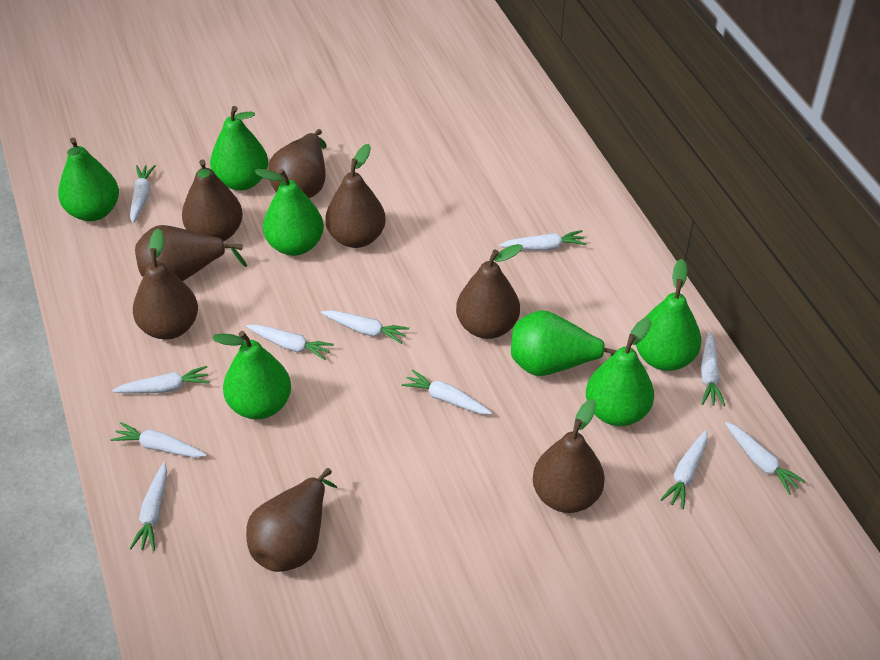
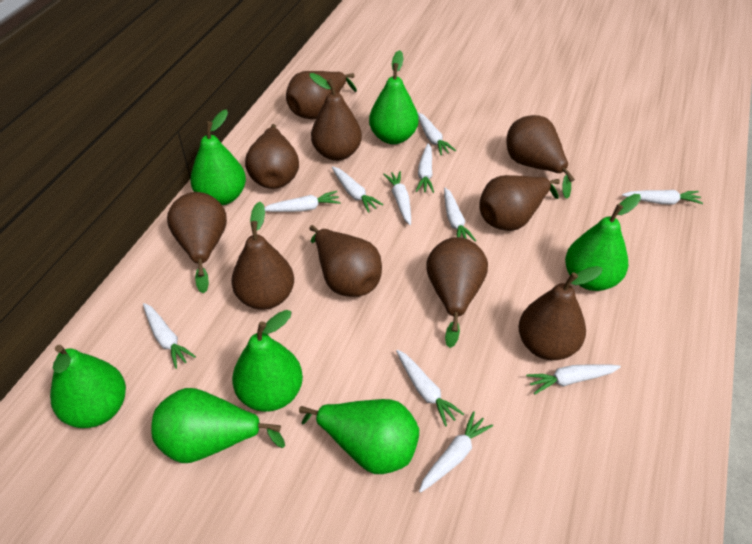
brown pear: 8 -> 10

